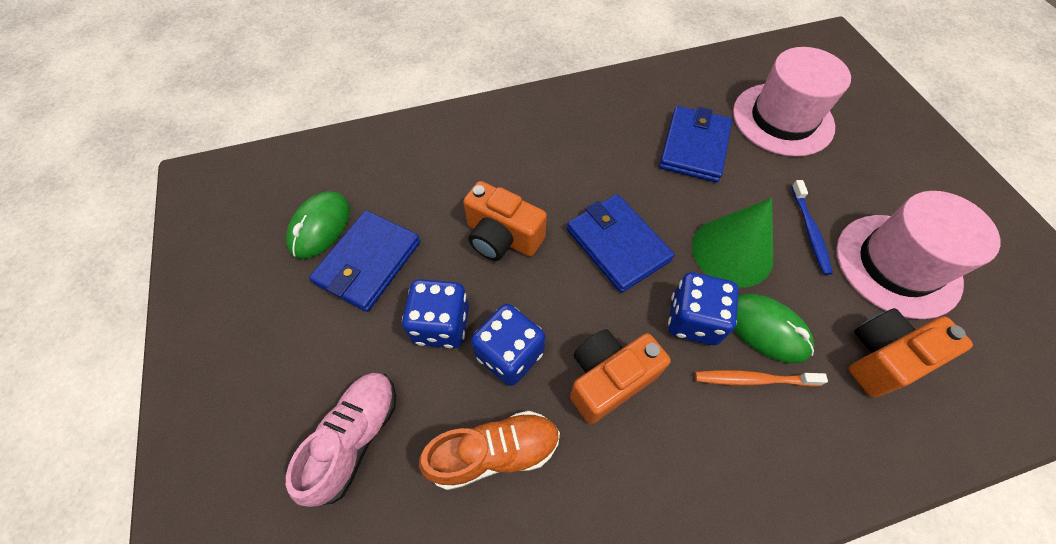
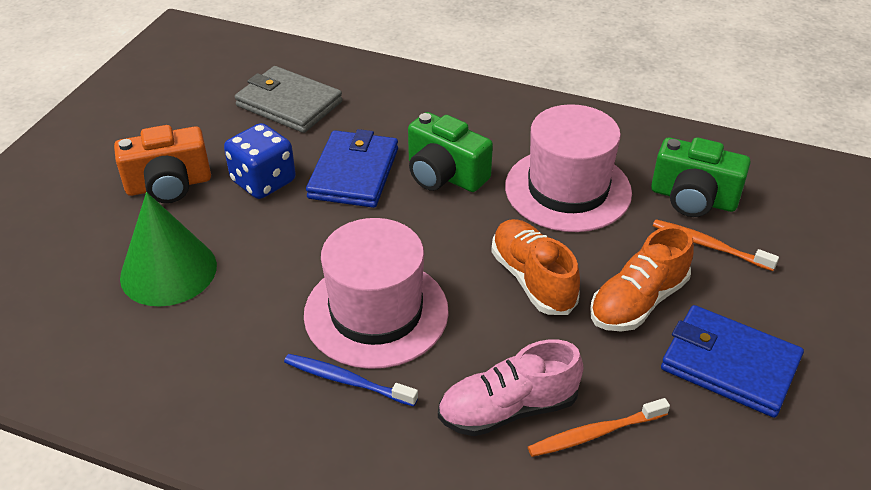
blue dice: 3 -> 1
blue wallet: 3 -> 2
green camera: 0 -> 2
green mouse: 2 -> 0
grey wallet: 0 -> 1
orange camera: 3 -> 1
orange shoe: 1 -> 2
orange toothbrush: 1 -> 2

